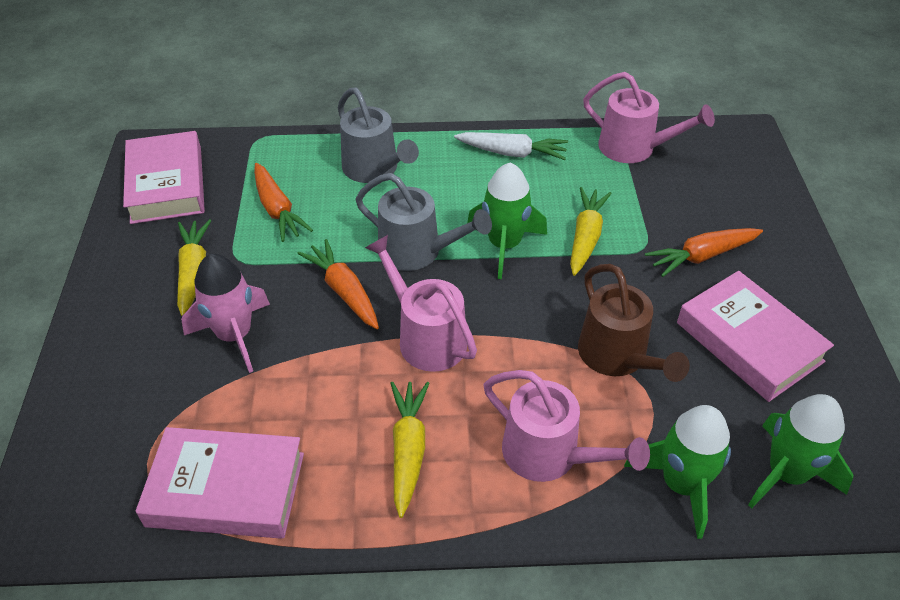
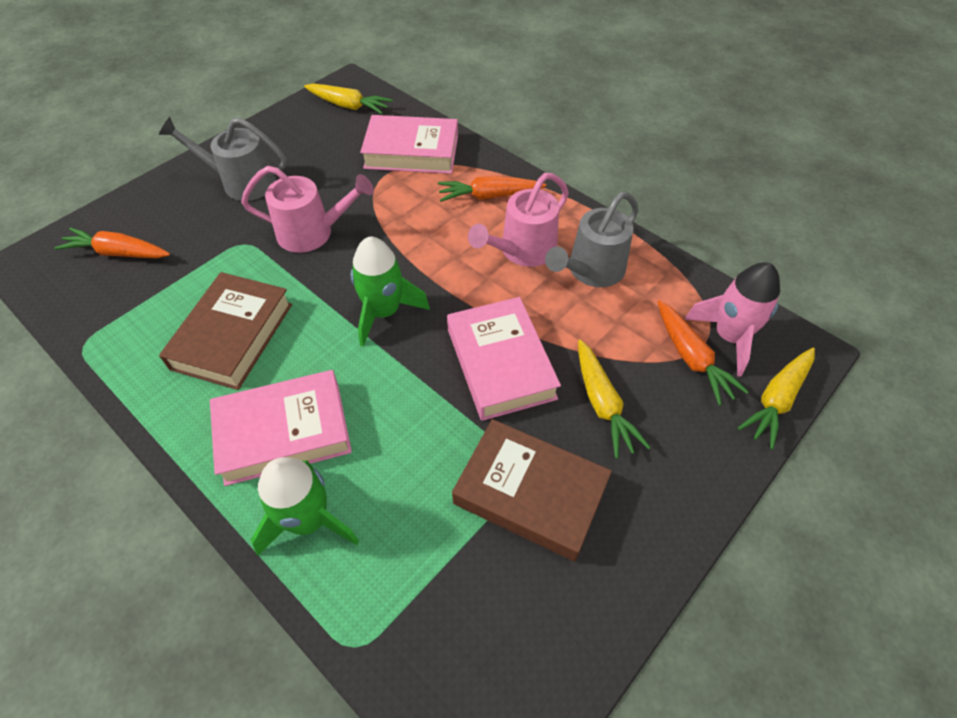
brown book: 0 -> 2
brown watering can: 1 -> 0
green rocket: 3 -> 2
pink watering can: 3 -> 2
white carrot: 1 -> 0

